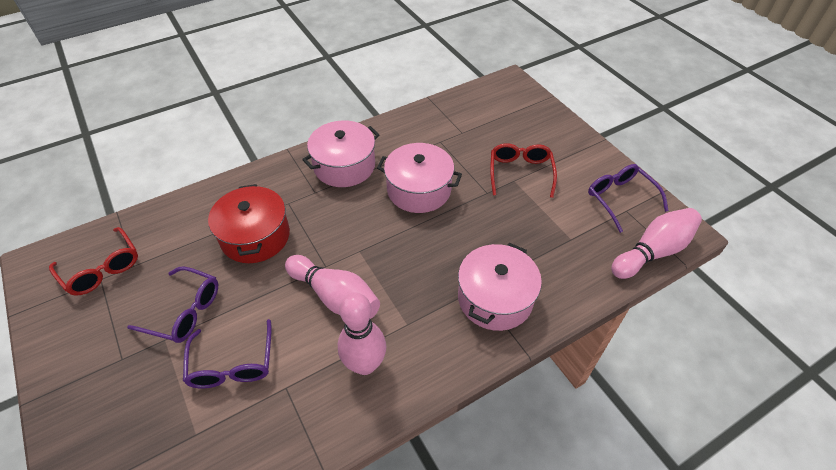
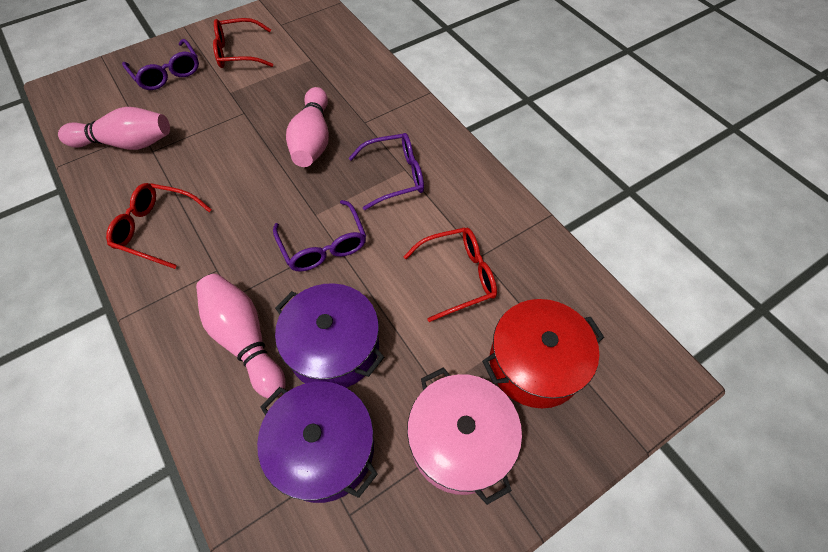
pink pot: 3 -> 1
purple pot: 0 -> 2
red glasses: 2 -> 3

